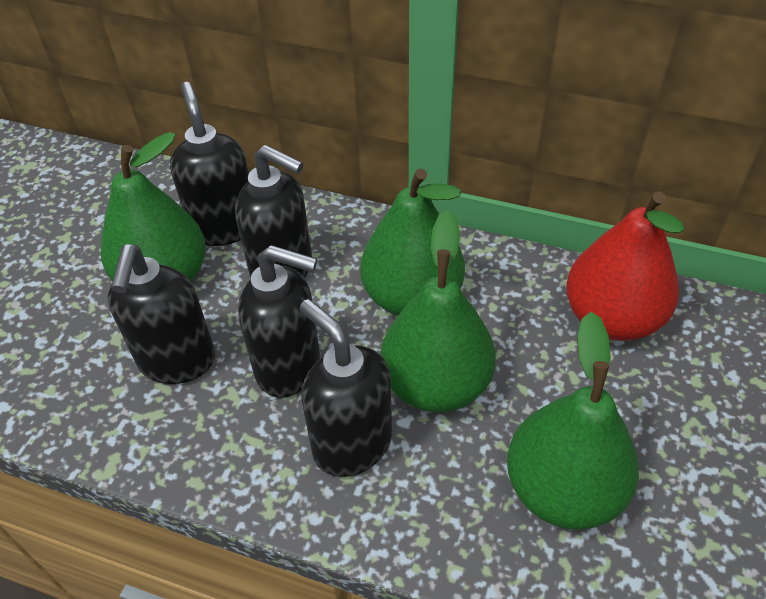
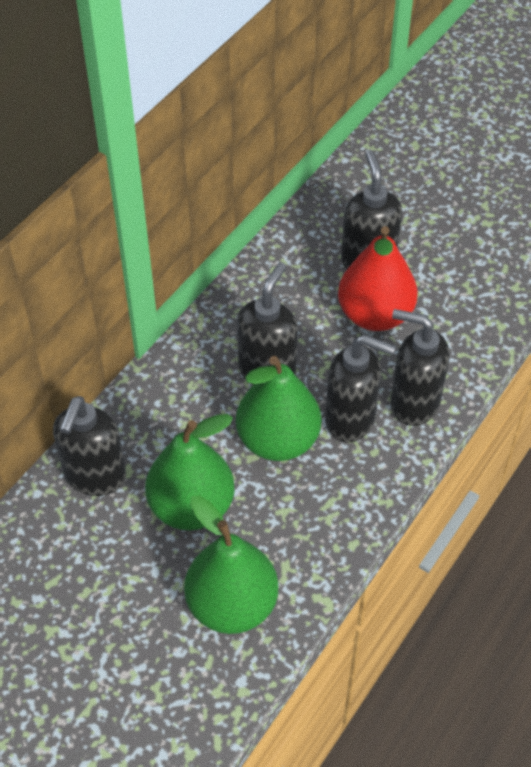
green pear: 4 -> 3

